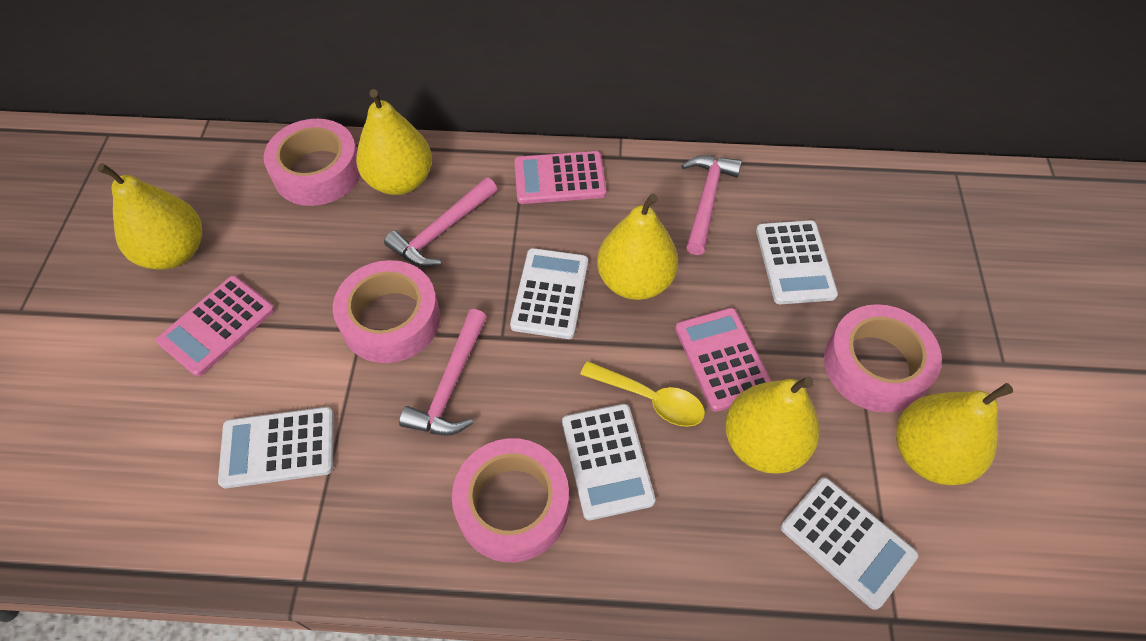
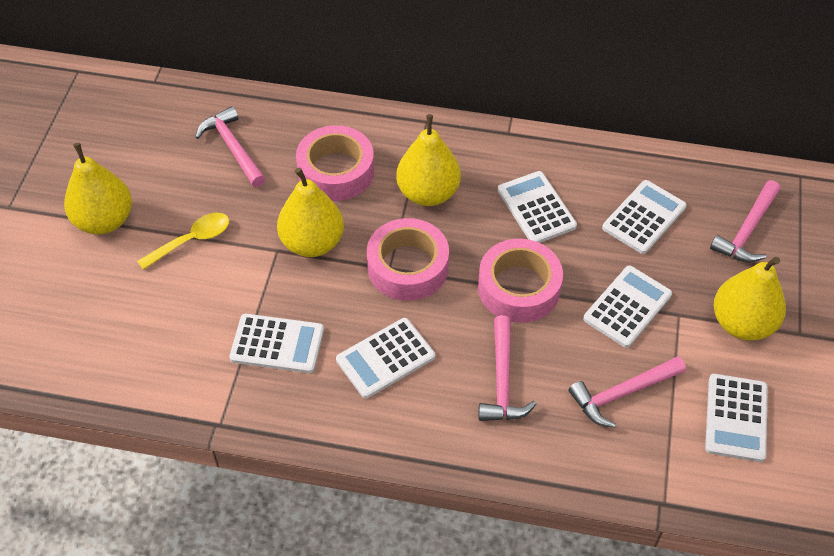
pink calculator: 3 -> 0
pink hammer: 3 -> 4
pink tape: 4 -> 3
white calculator: 5 -> 6
yellow pear: 5 -> 4

